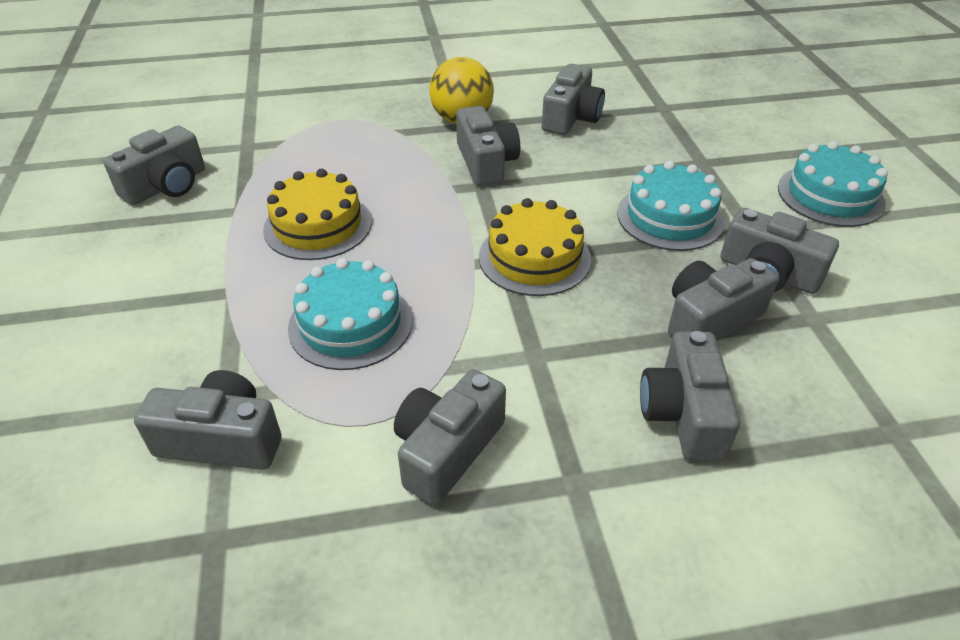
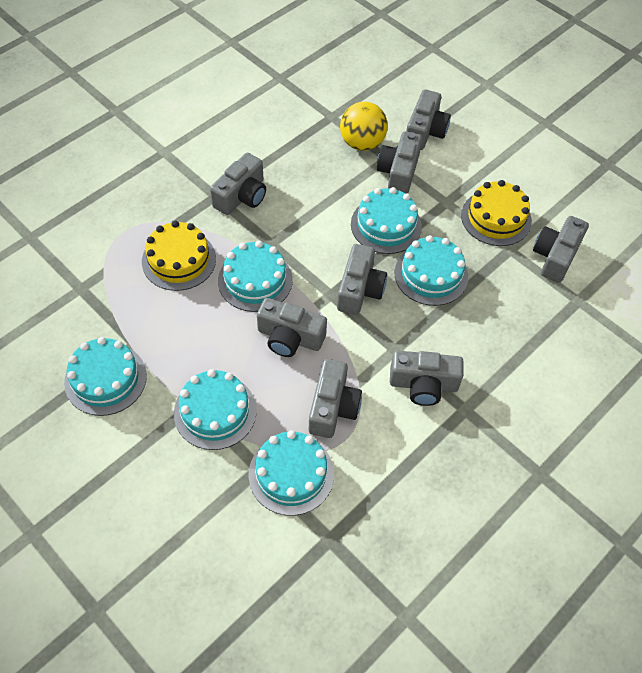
turquoise cake: 3 -> 6

